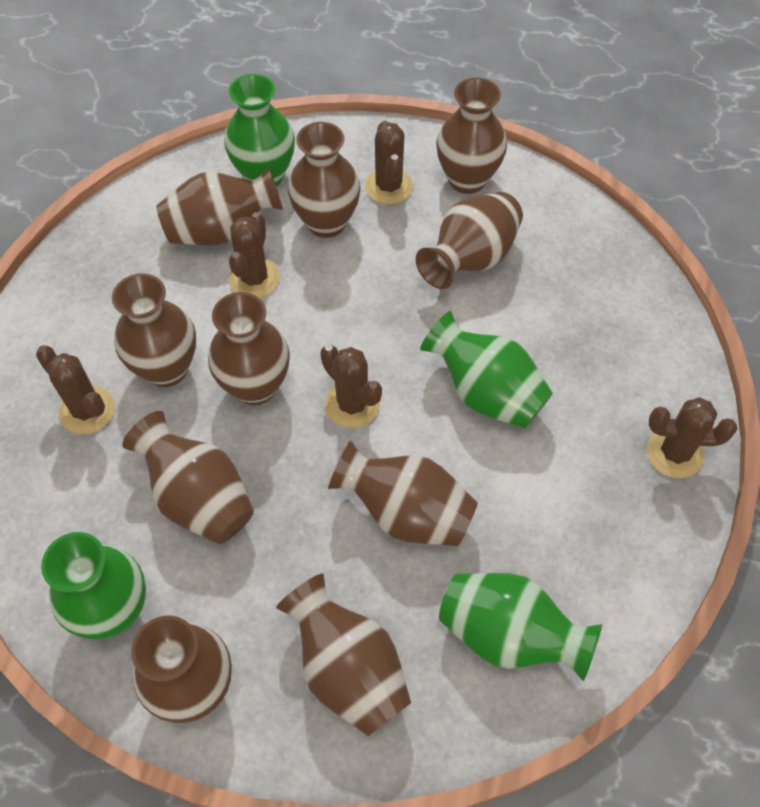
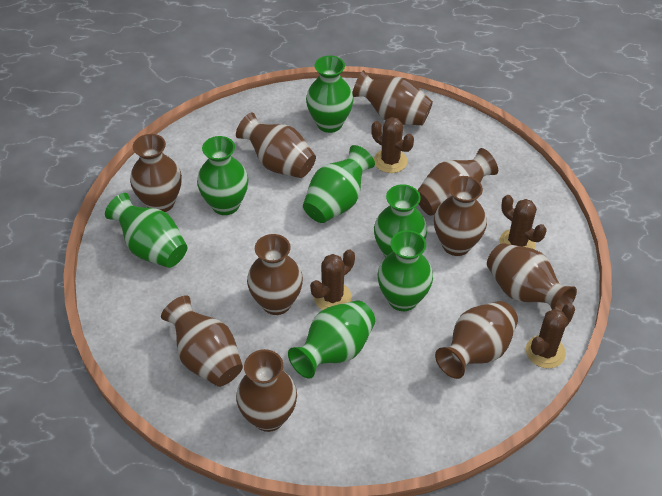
brown cactus: 5 -> 4
green vase: 4 -> 7

